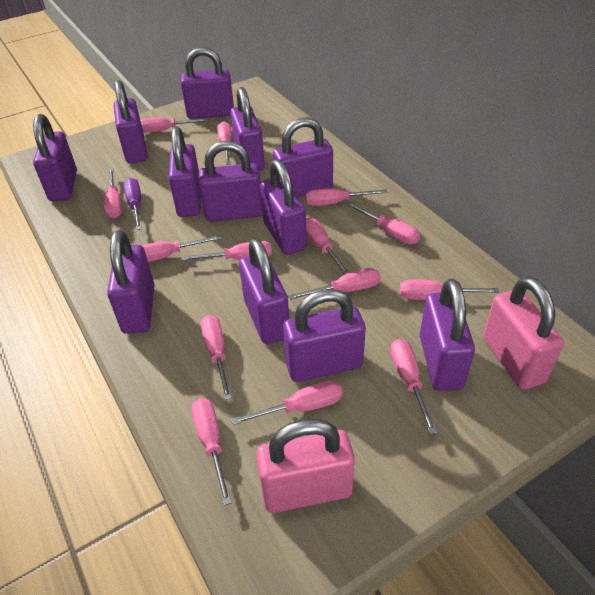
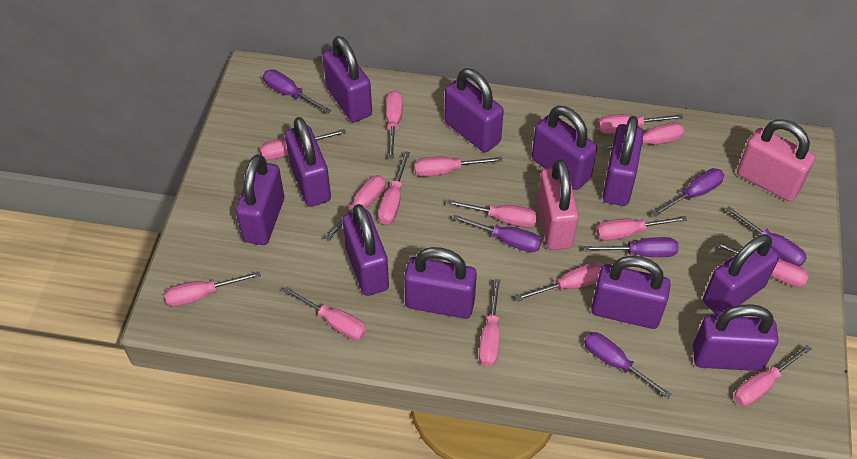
pink screwdriver: 14 -> 15
purple padlock: 12 -> 11
purple screwdriver: 1 -> 6

